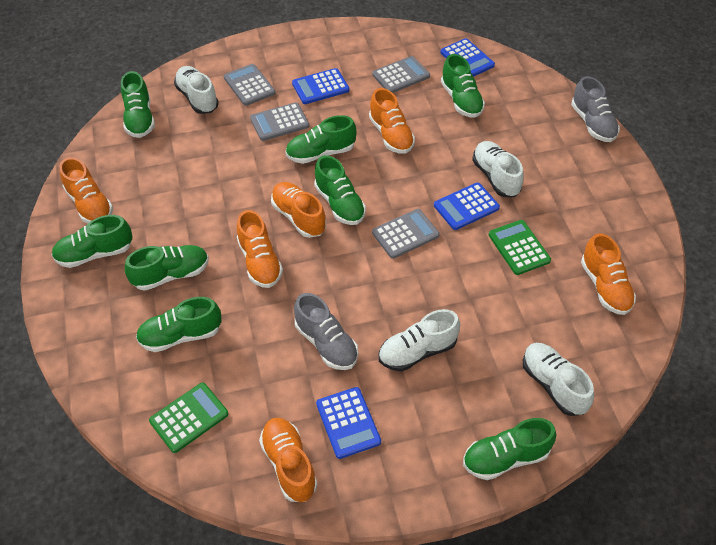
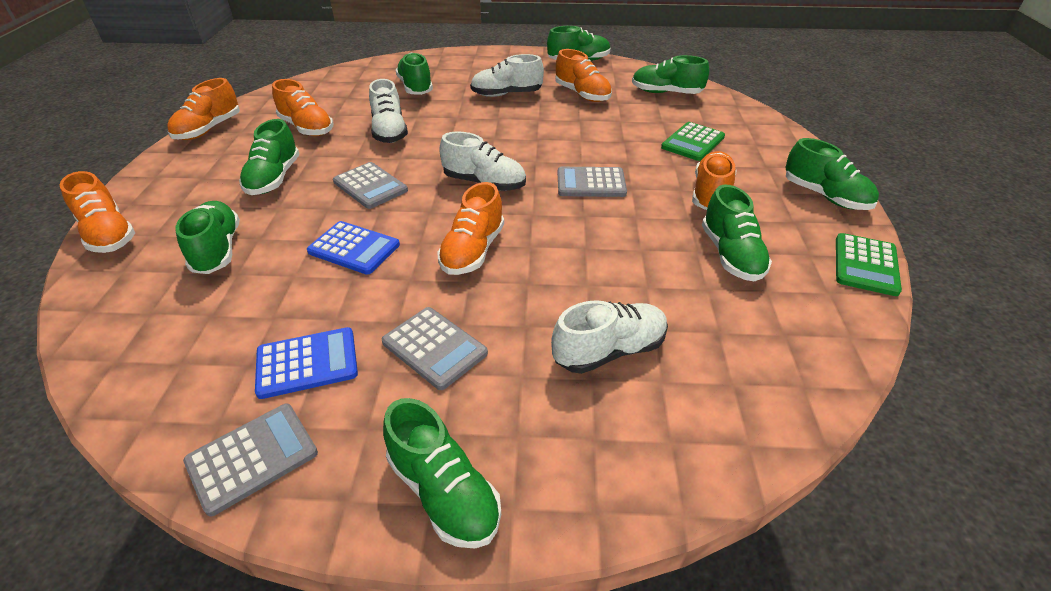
blue calculator: 4 -> 2
grey shoe: 2 -> 0

